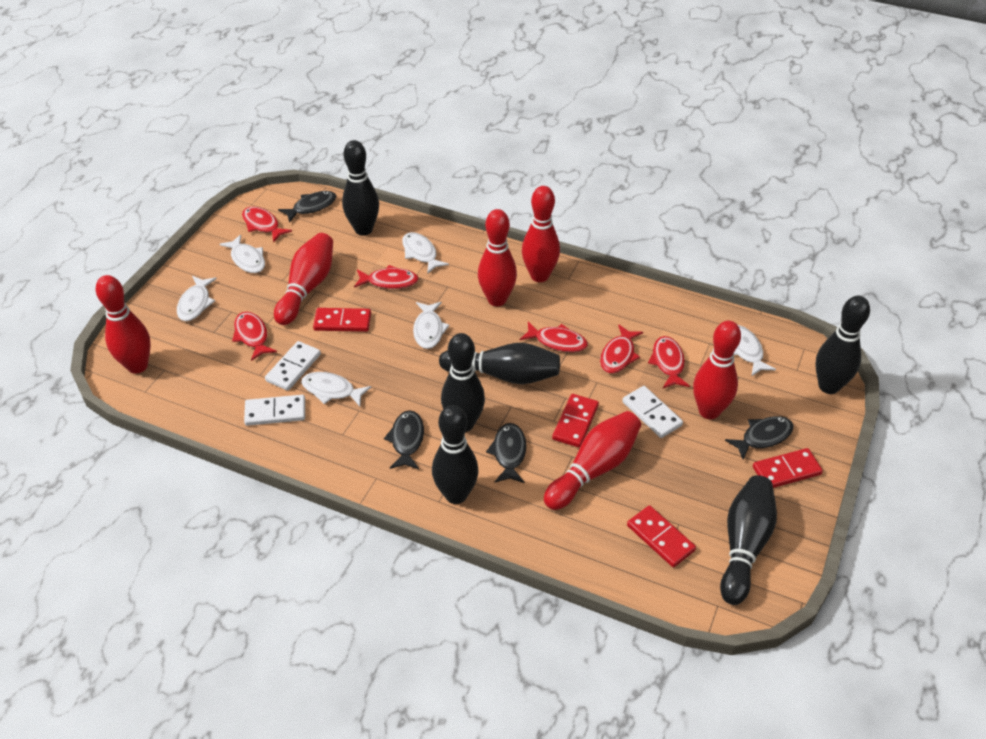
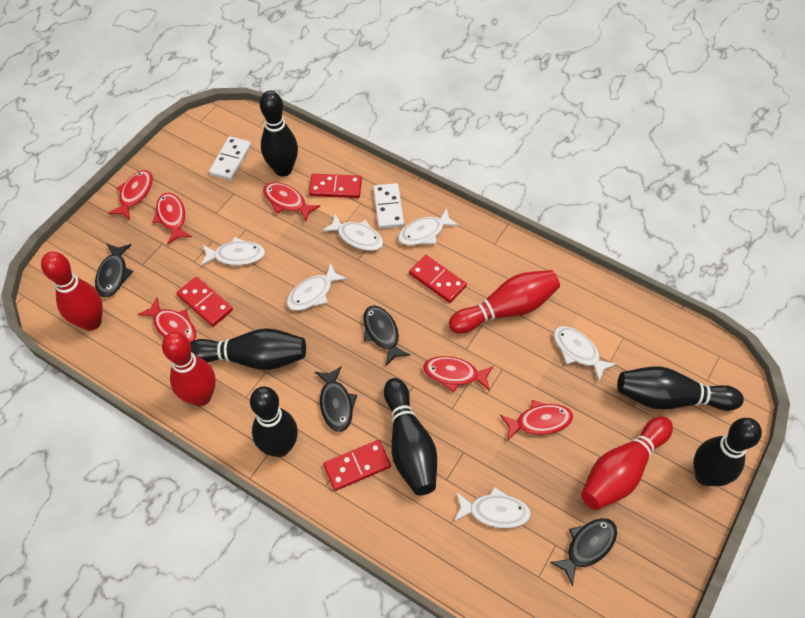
red bowling pin: 6 -> 4
white domino: 3 -> 2

